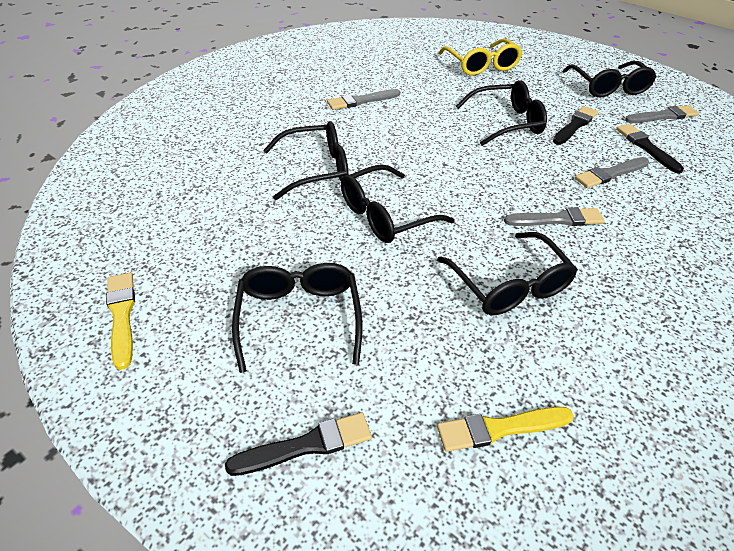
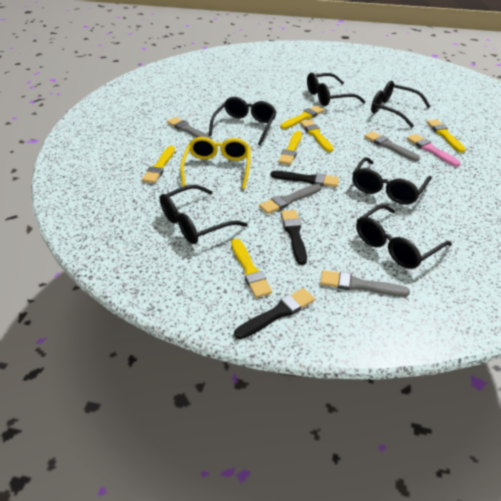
pink brush: 0 -> 1
yellow brush: 2 -> 6

